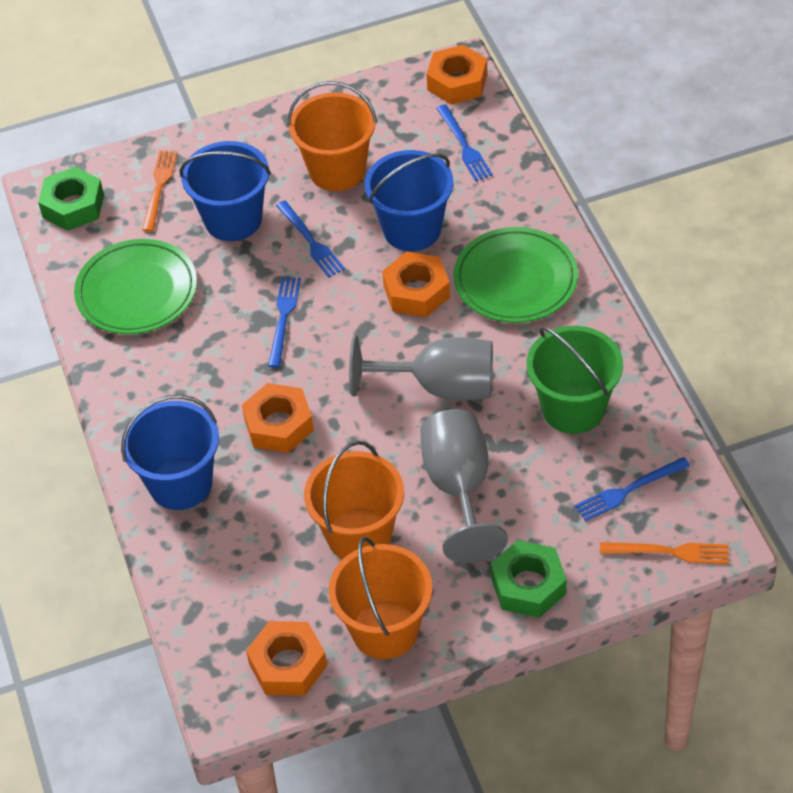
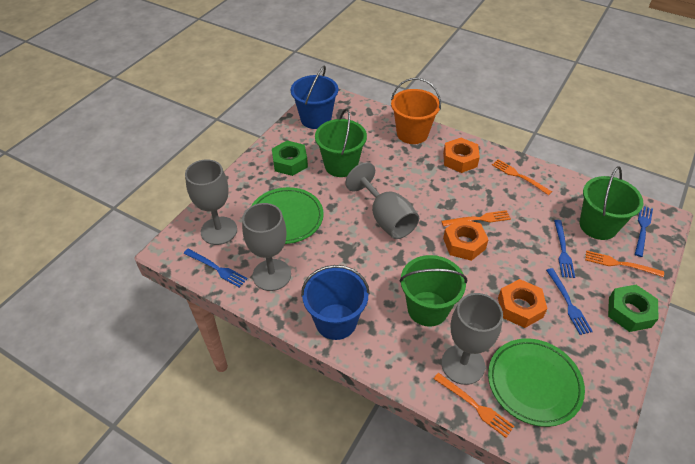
blue bucket: 3 -> 2
green bucket: 1 -> 3
grey goblet: 2 -> 4
orange bucket: 3 -> 1
orange fork: 2 -> 4
orange nut: 4 -> 3

